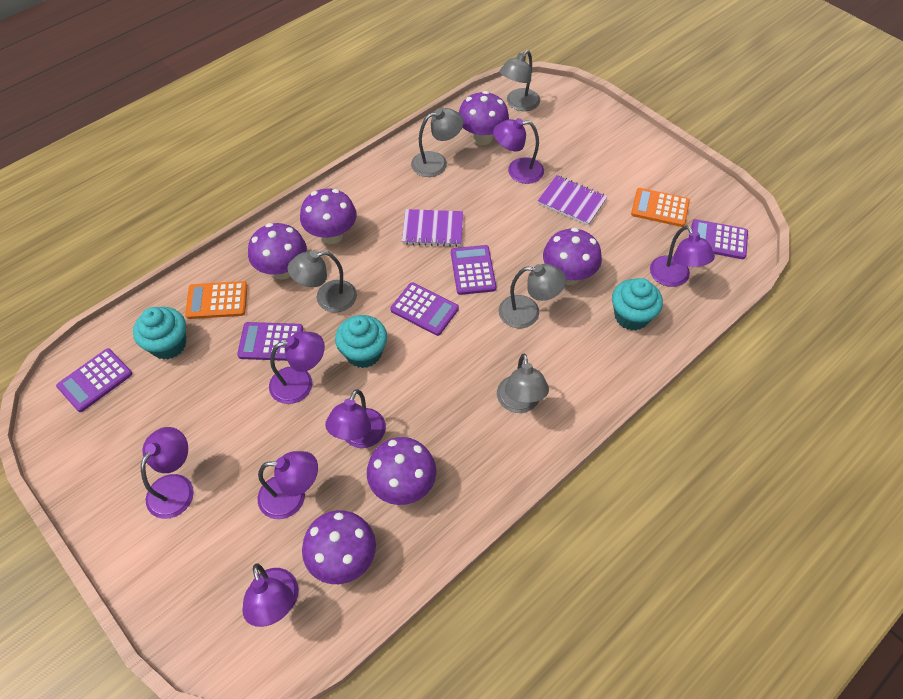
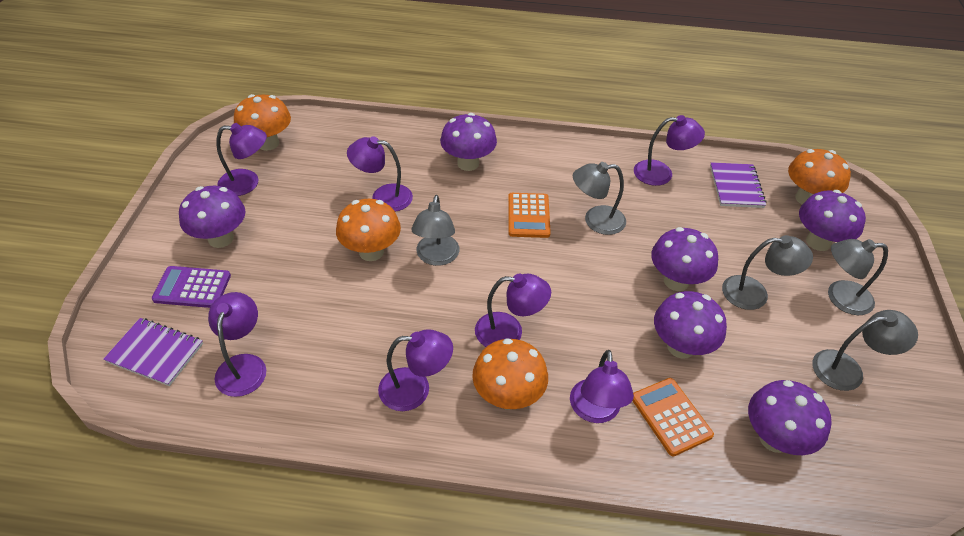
orange mushroom: 0 -> 4
purple calculator: 5 -> 1
turquoise cupcake: 3 -> 0

